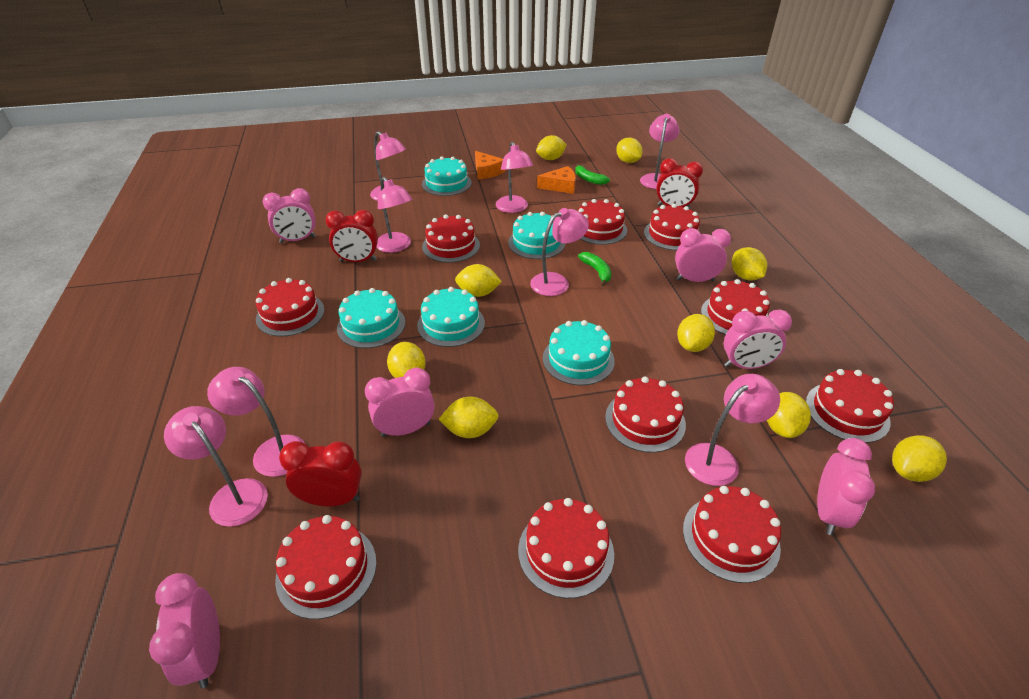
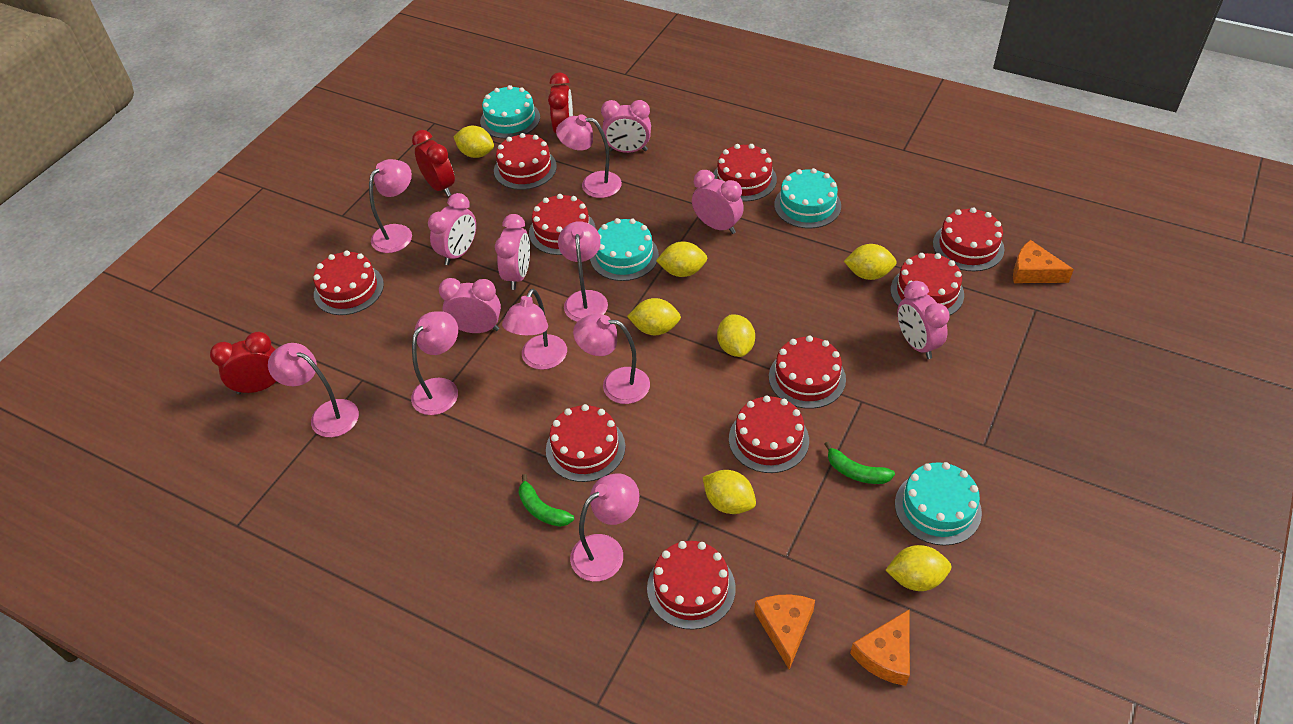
orange cheese: 2 -> 3
turquoise cake: 5 -> 4
yellow lemon: 9 -> 7

